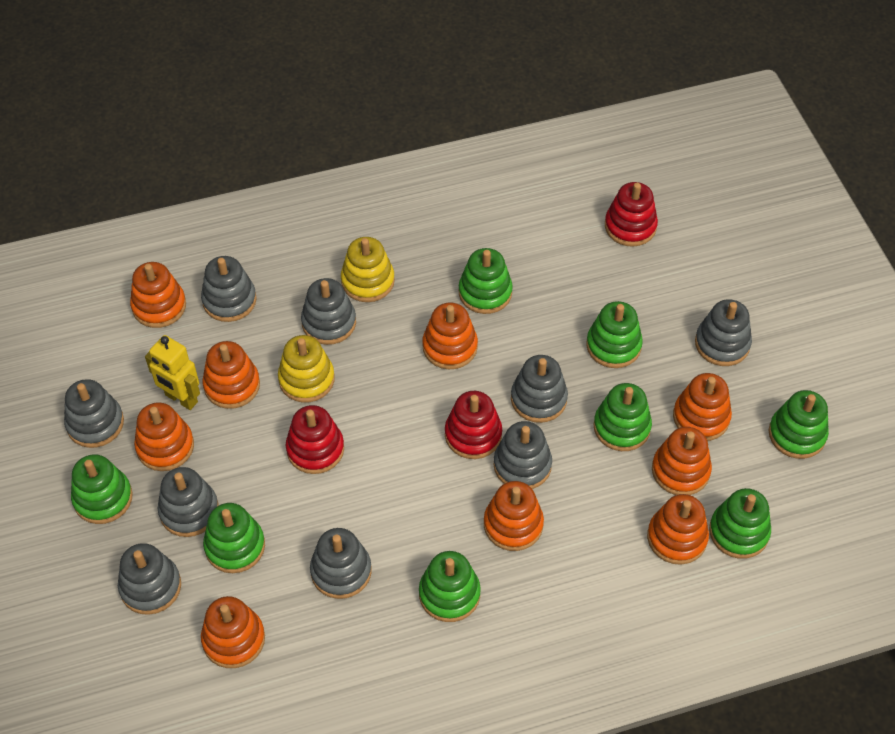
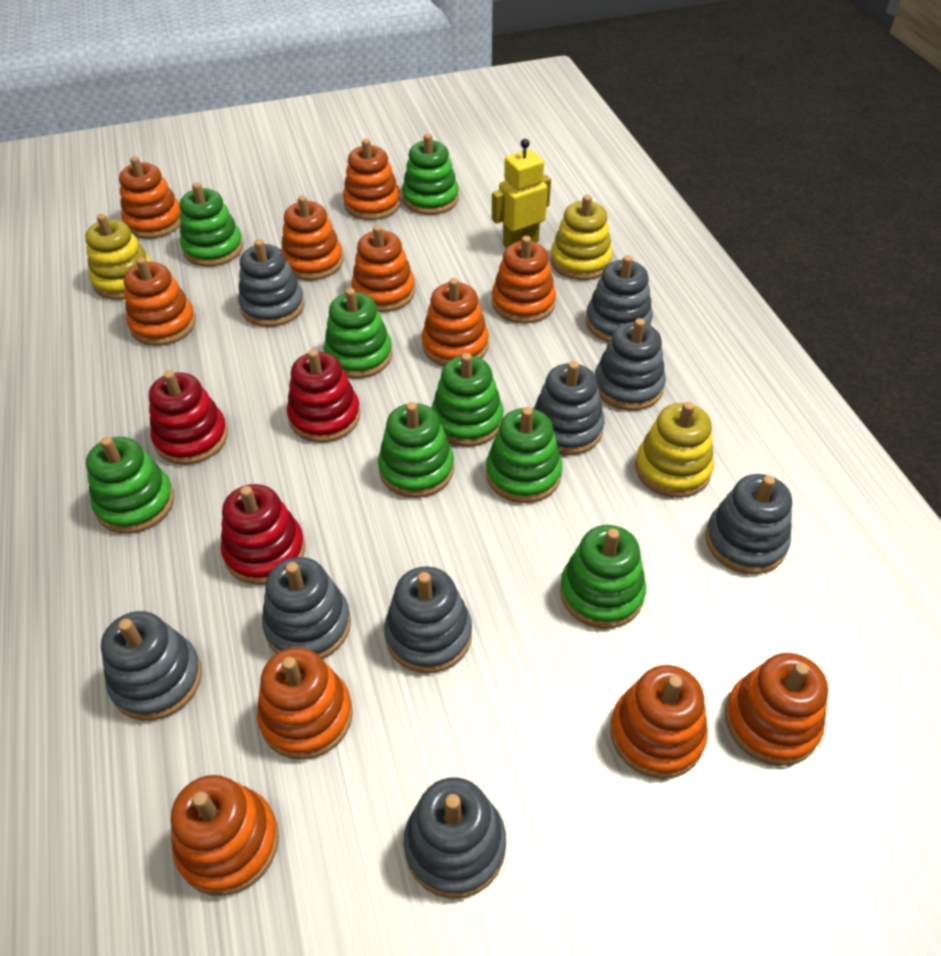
orange stacking toy: 9 -> 11
yellow stacking toy: 2 -> 3

